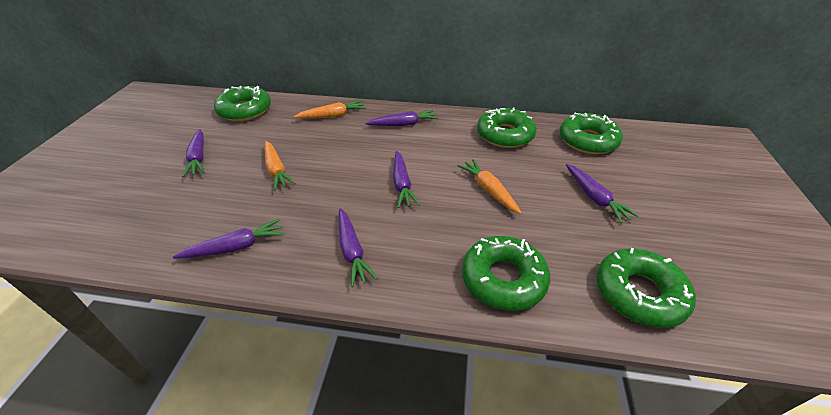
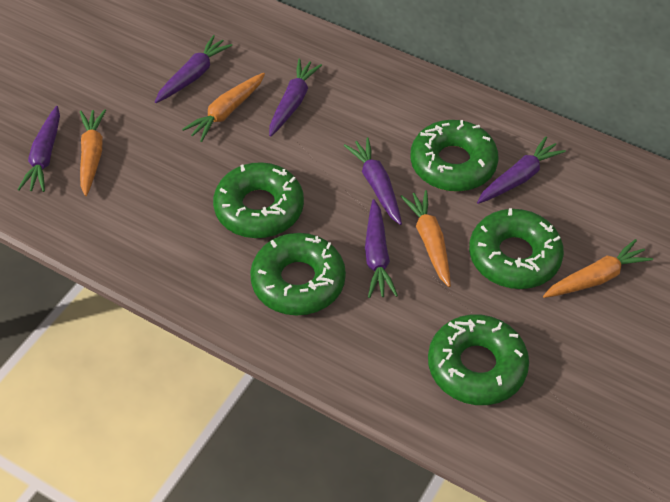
orange carrot: 3 -> 4

